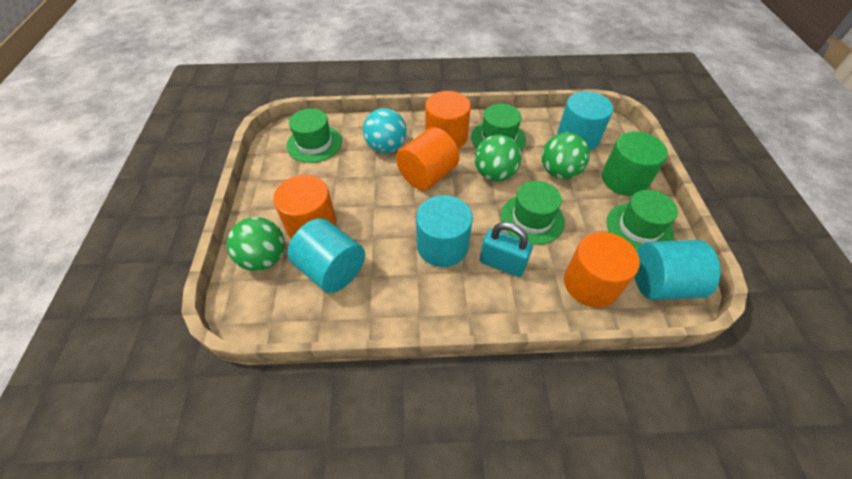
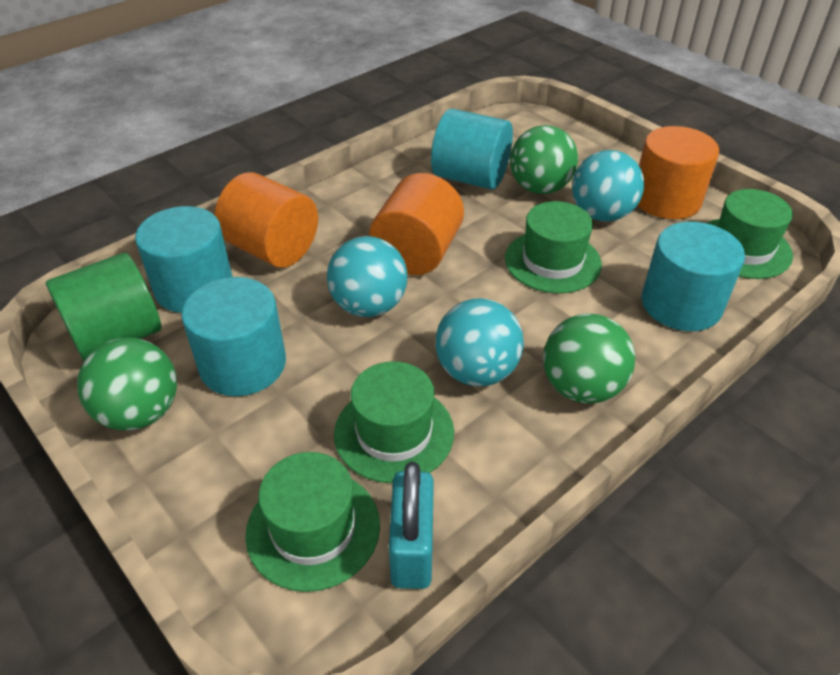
orange cylinder: 4 -> 3
turquoise ball: 1 -> 3

